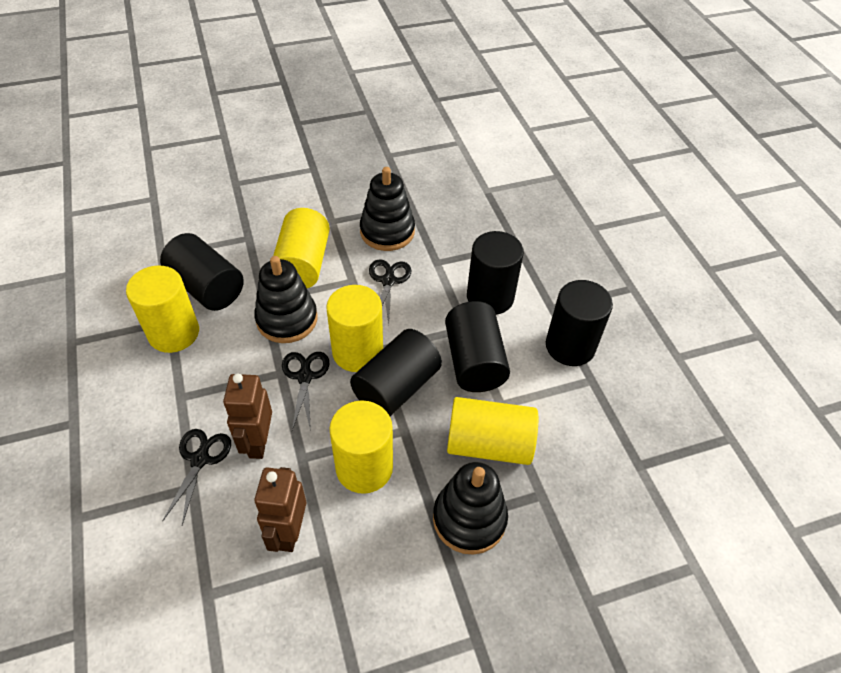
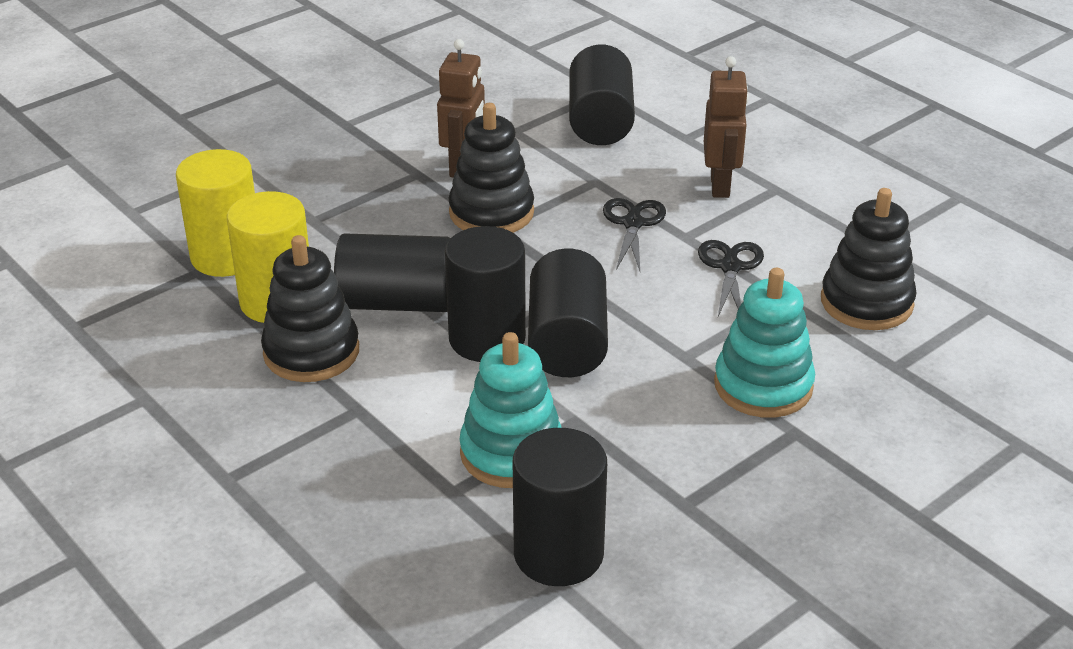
black scissors: 3 -> 2
turquoise stacking toy: 0 -> 2
yellow cylinder: 5 -> 2

